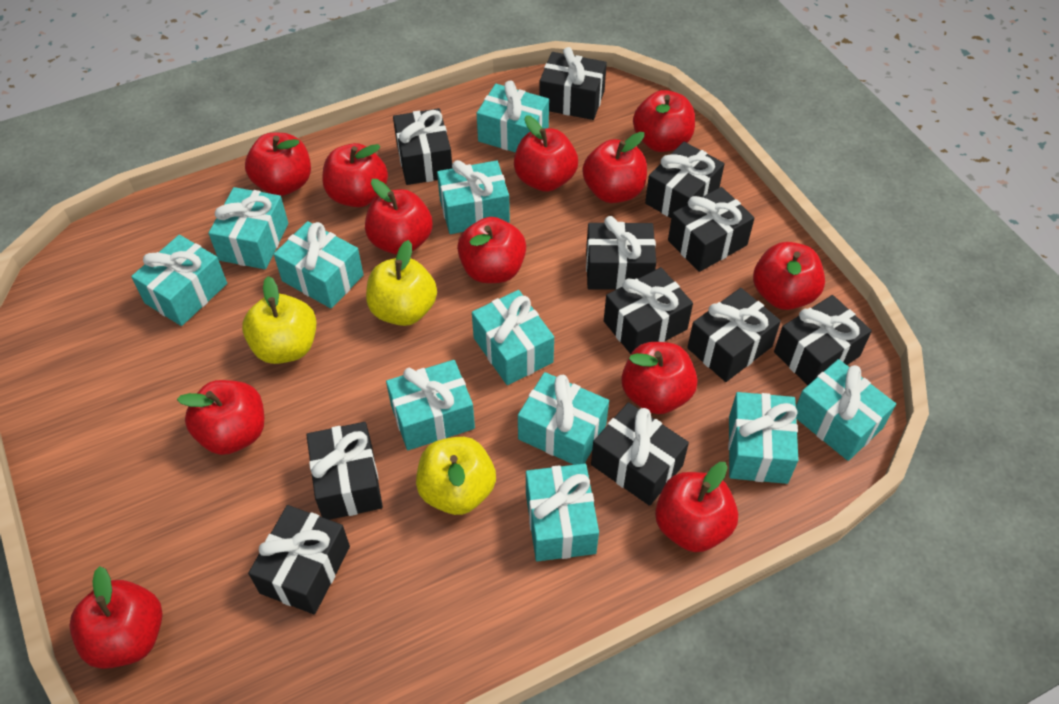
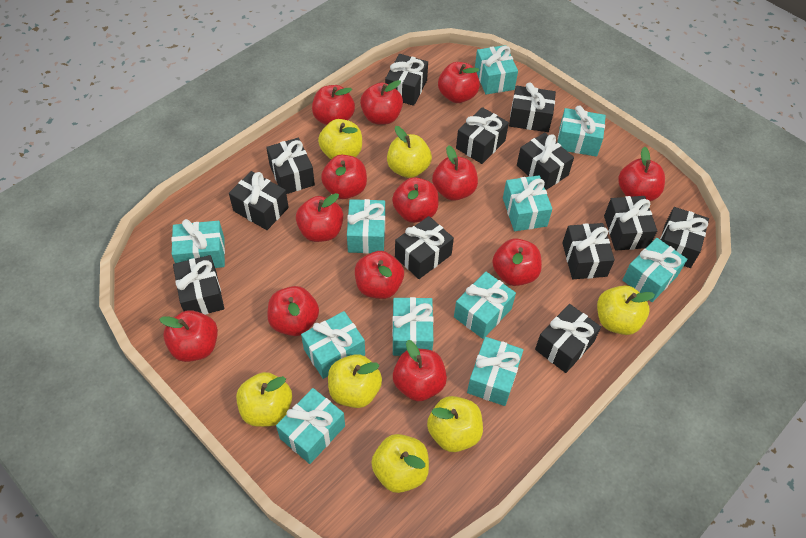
black gift: 11 -> 12
red apple: 12 -> 13
yellow apple: 3 -> 7

